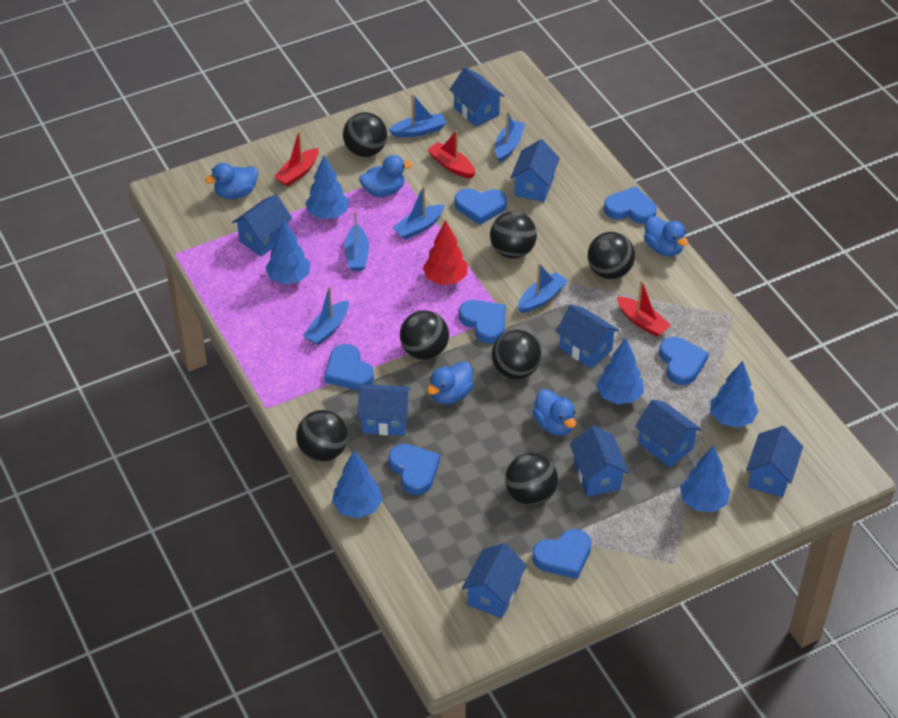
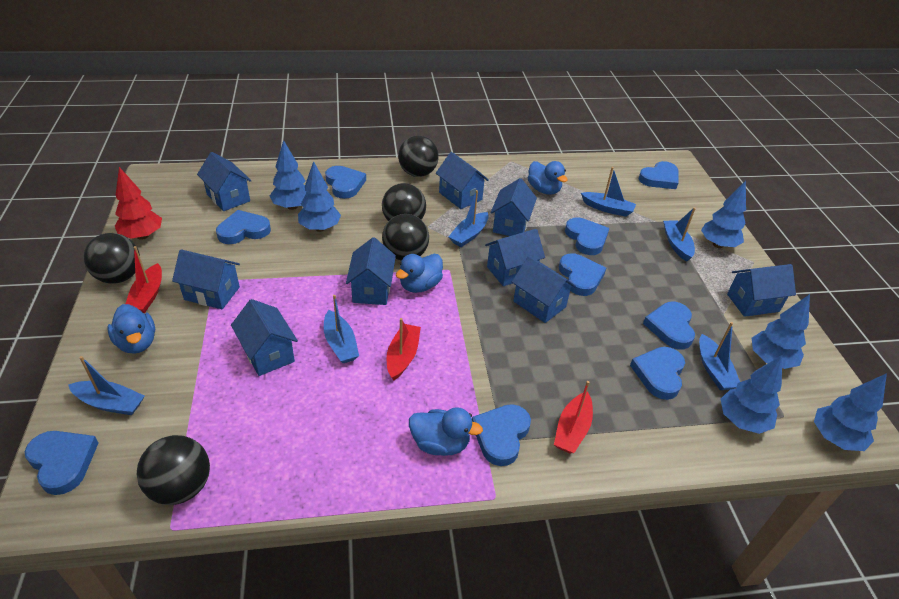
black ball: 7 -> 5
blue duck: 5 -> 4
blue heart: 7 -> 9

